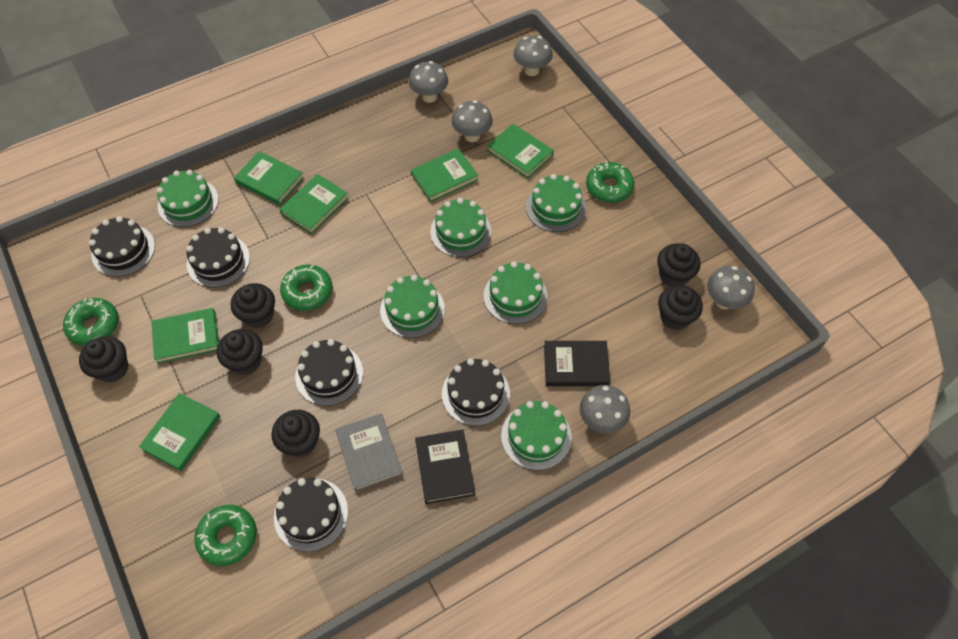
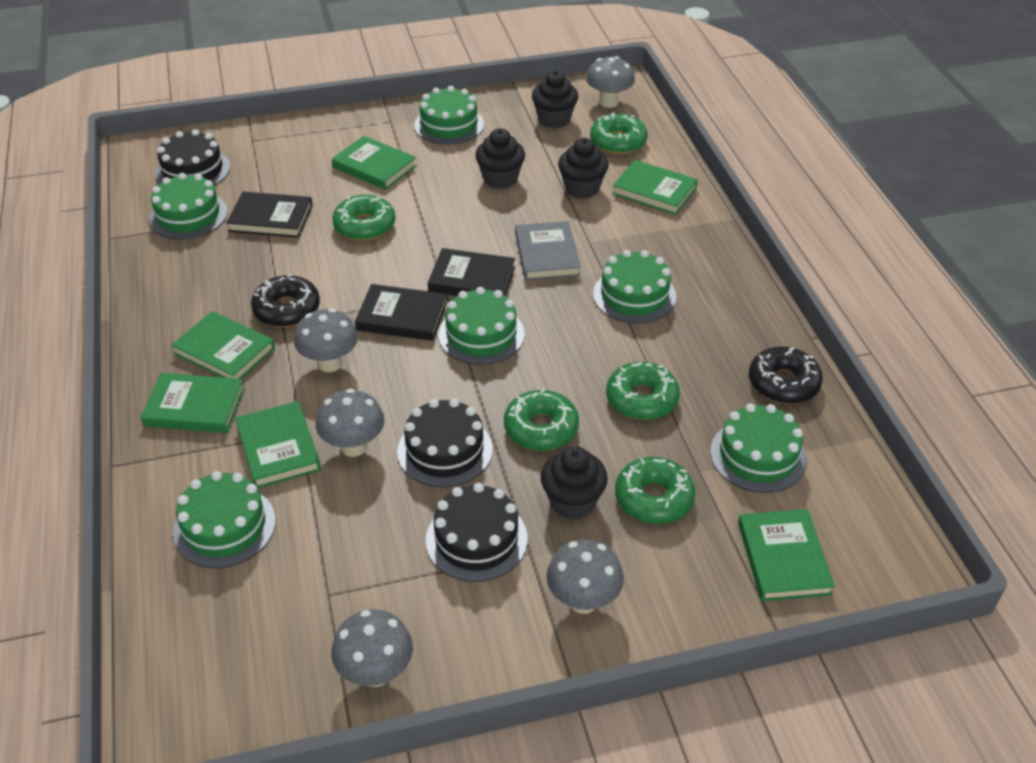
black book: 2 -> 3
black cake: 5 -> 3
black cupcake: 6 -> 4
black donut: 0 -> 2
green donut: 4 -> 5

